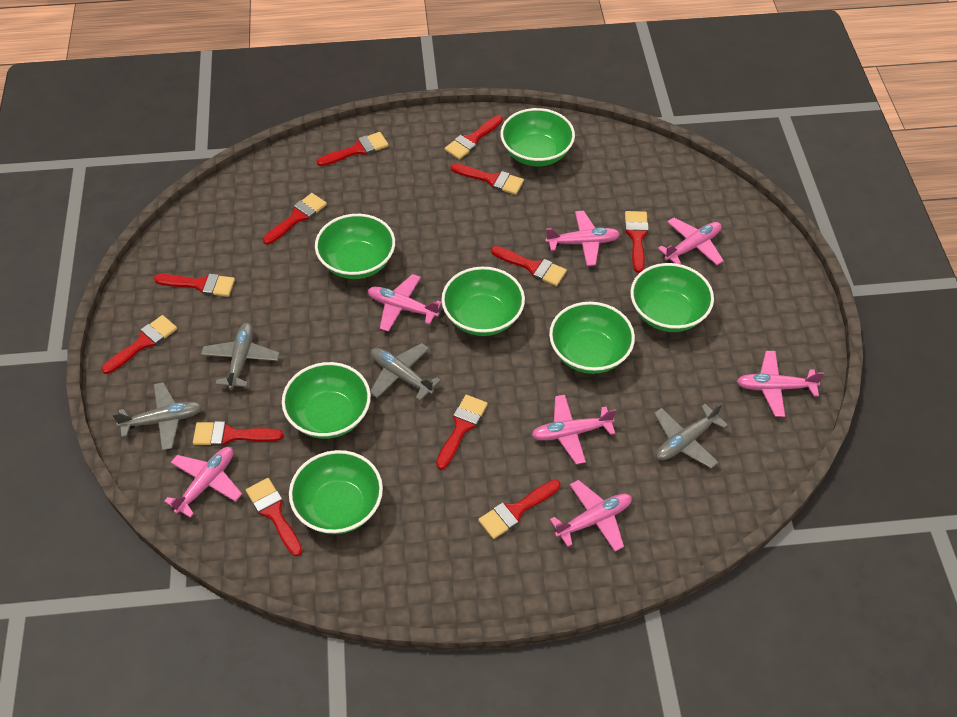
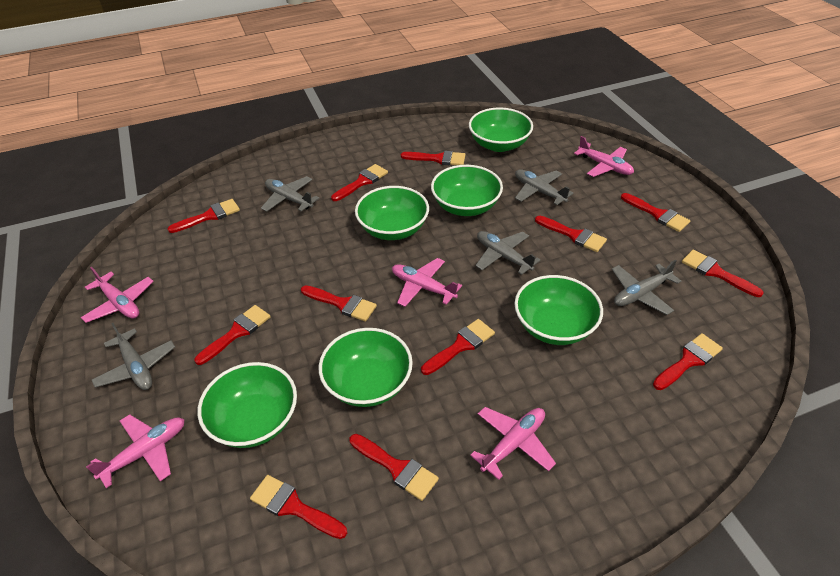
green bowl: 7 -> 6
grey plane: 4 -> 5
pink plane: 7 -> 5

